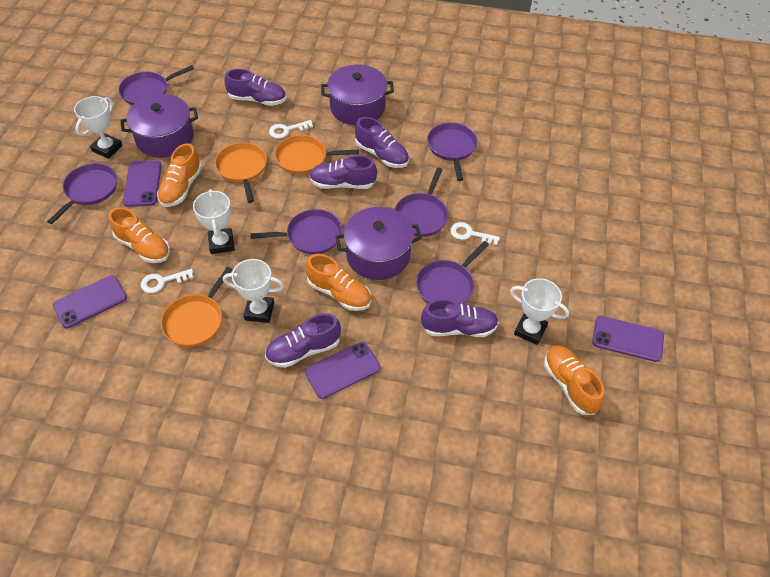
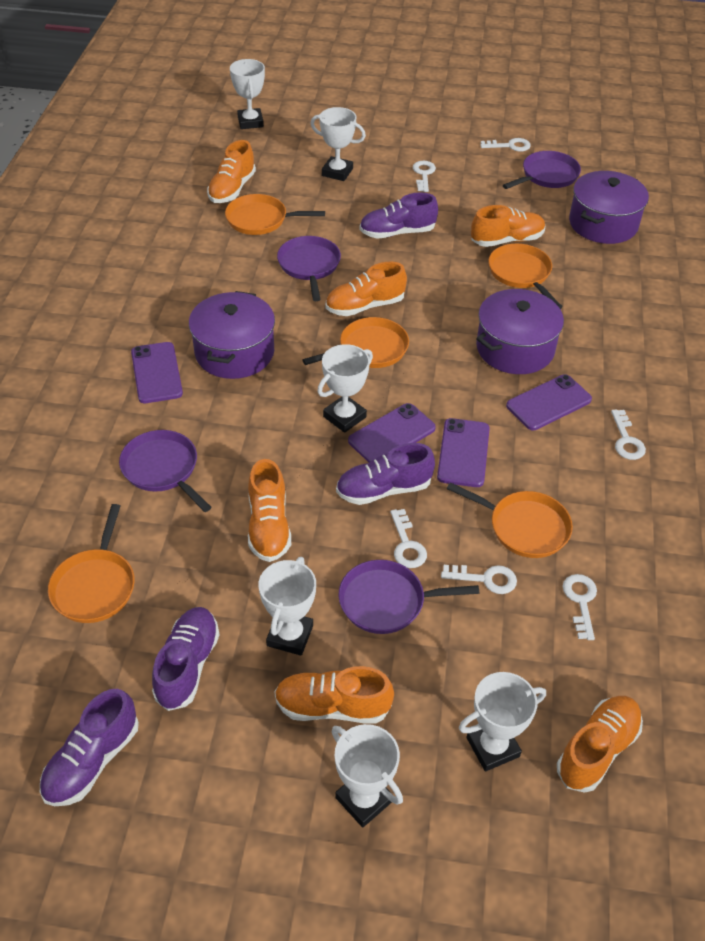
orange pan: 3 -> 5
orange shoe: 4 -> 6
purple pan: 6 -> 4
purple shoe: 5 -> 4
white key: 3 -> 6
white trophy: 4 -> 6

